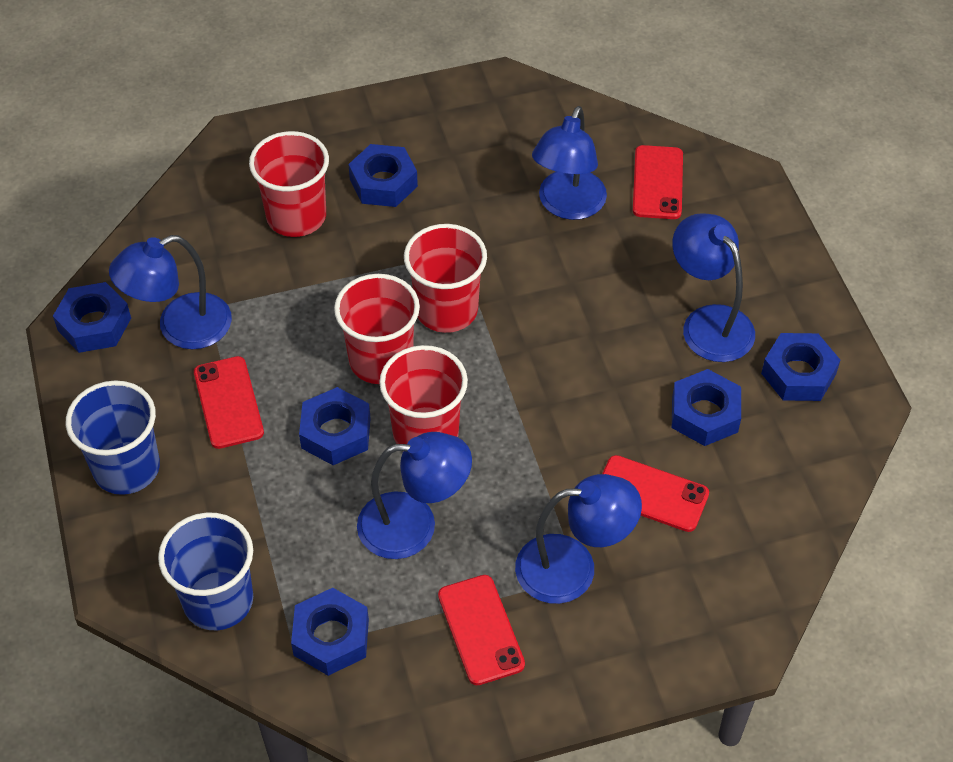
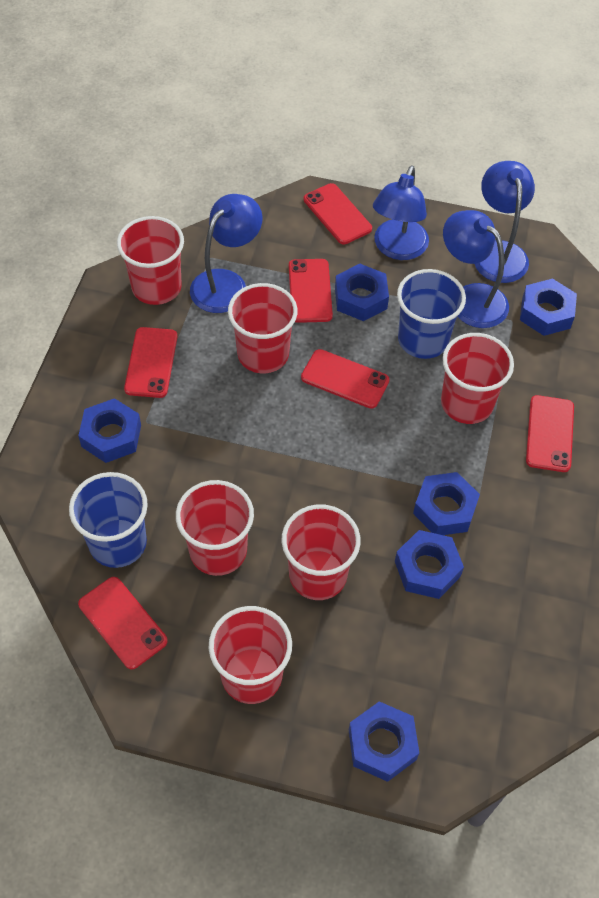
blue lamp: 5 -> 4
red cup: 4 -> 6
red phone: 4 -> 6

